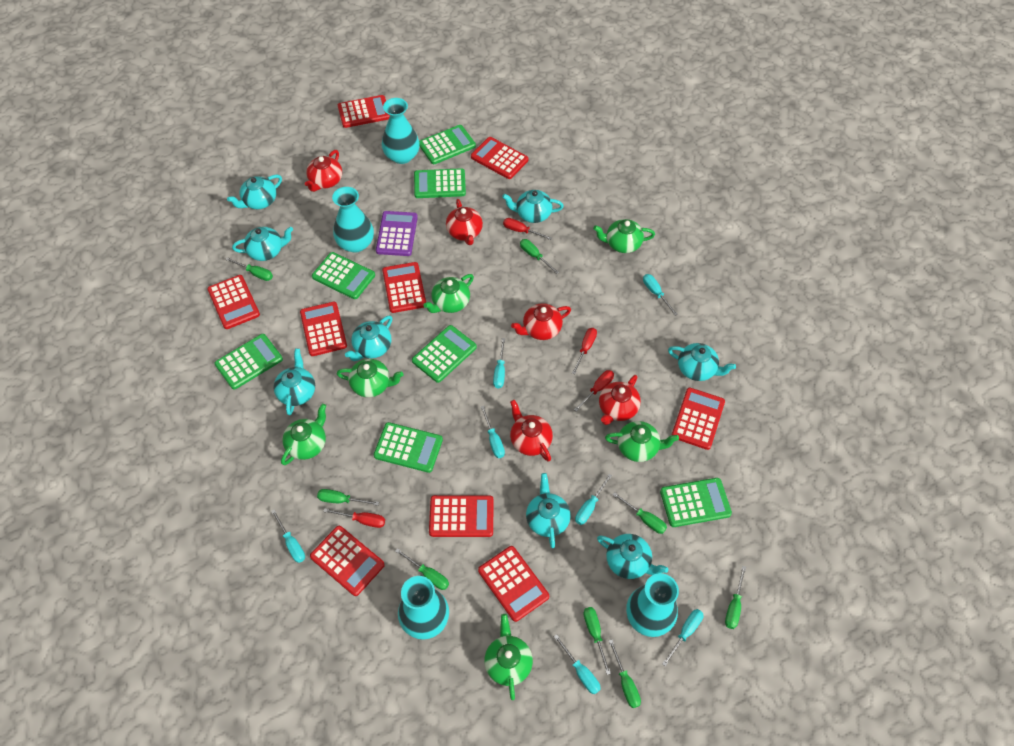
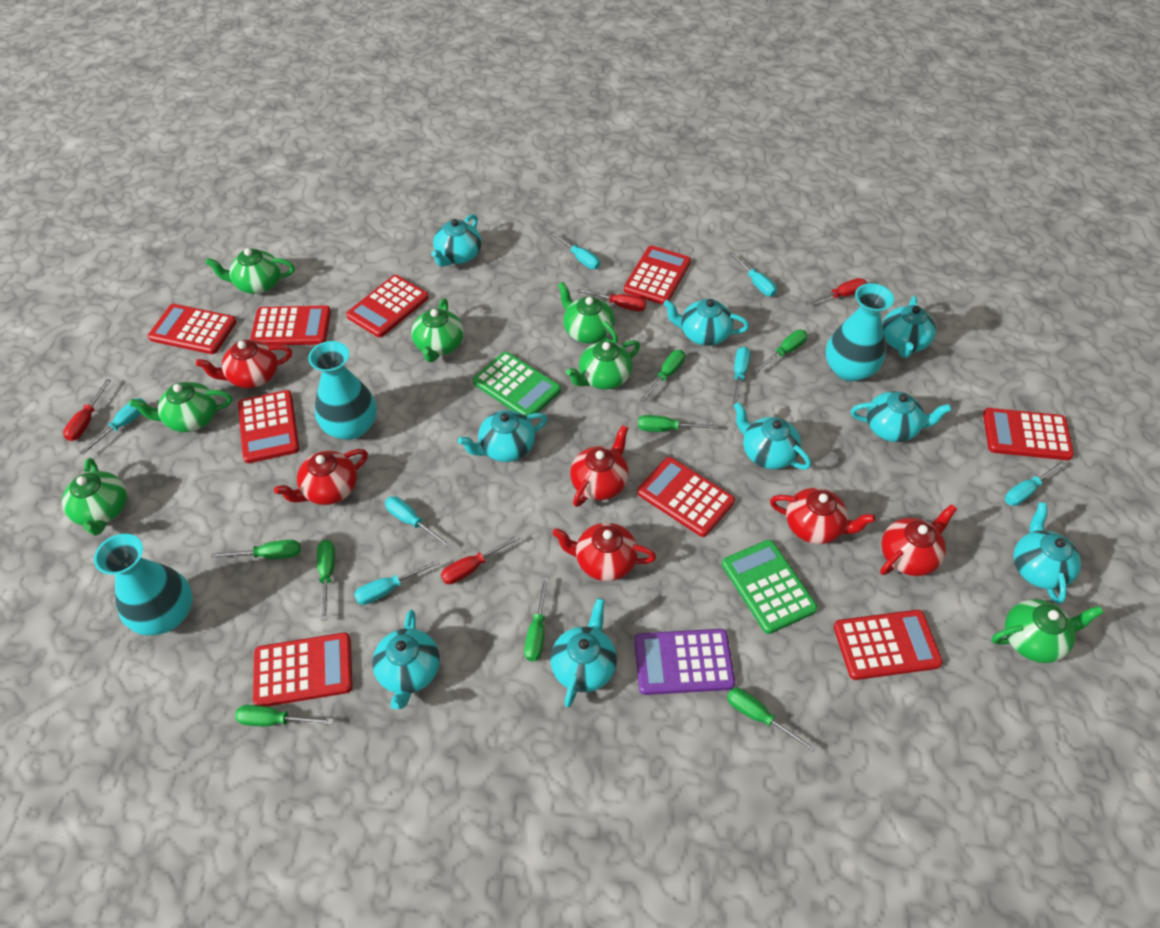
green calculator: 7 -> 2
green teapot: 6 -> 7
red teapot: 5 -> 6
turquoise teapot: 8 -> 9
turquoise vase: 4 -> 3

